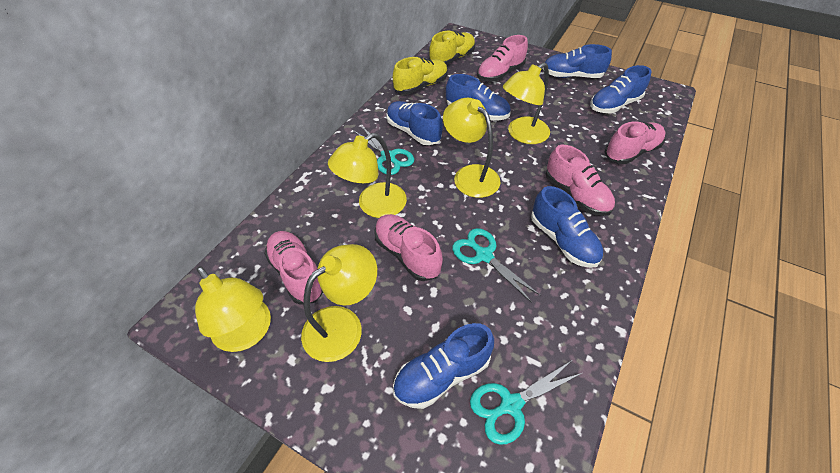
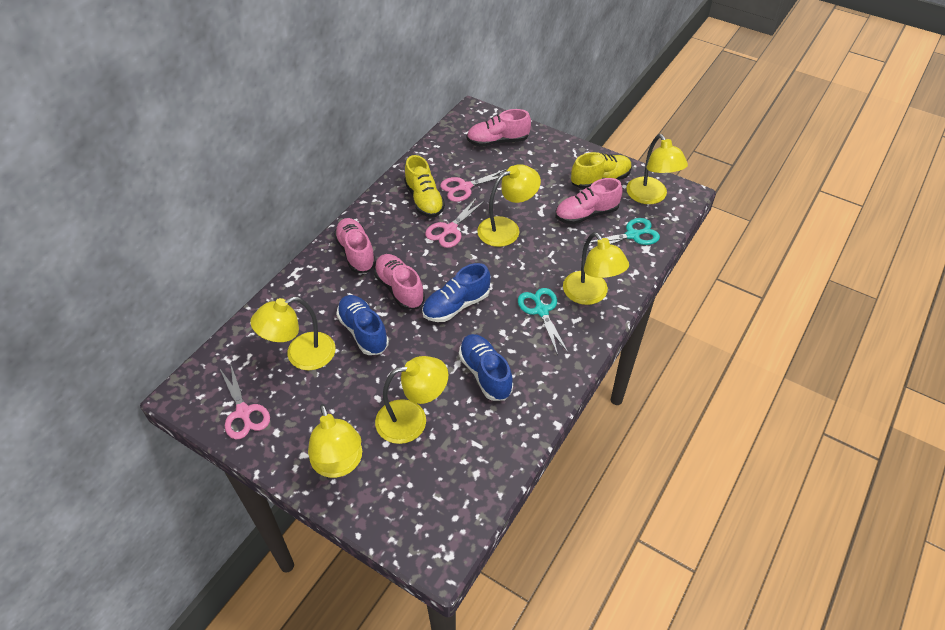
blue shoe: 6 -> 3
pink scissors: 0 -> 3
pink shoe: 5 -> 4
turquoise scissors: 3 -> 2
yellow lamp: 5 -> 6

